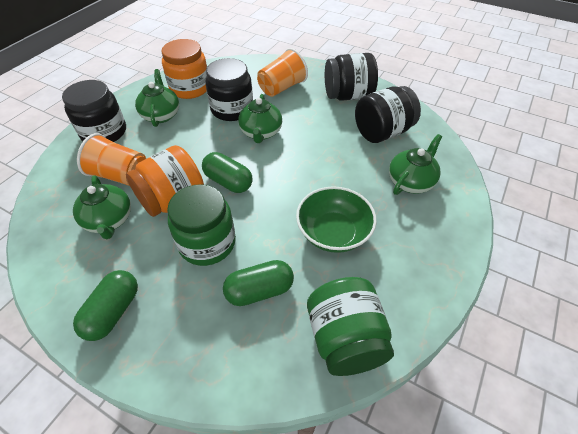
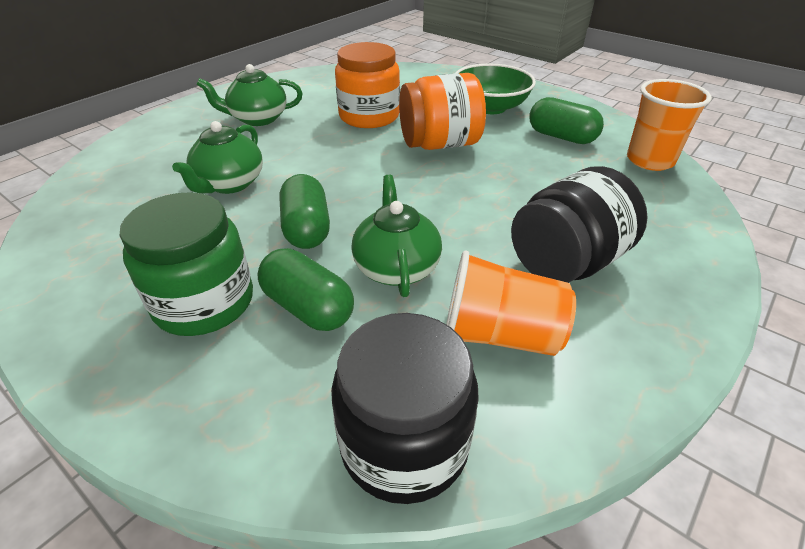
black jar: 4 -> 2
green jar: 2 -> 1
green teapot: 4 -> 3

